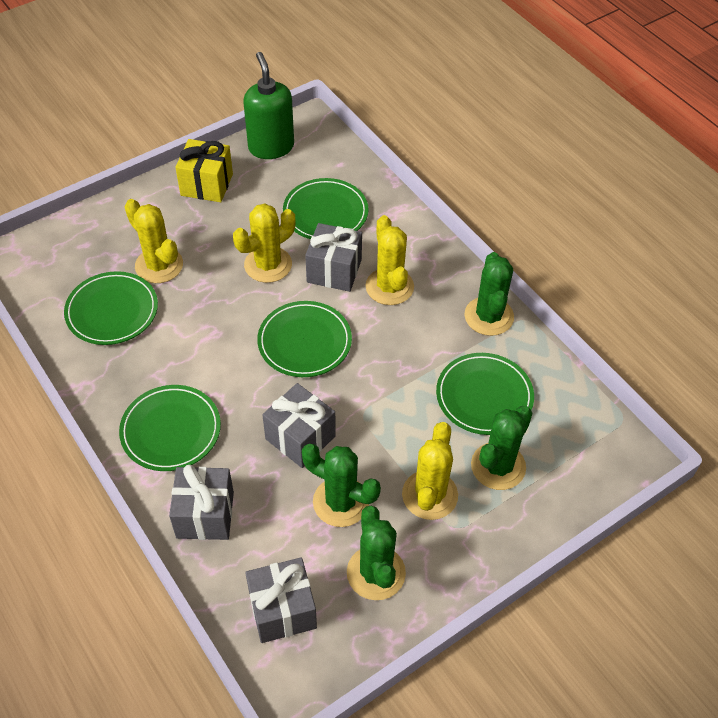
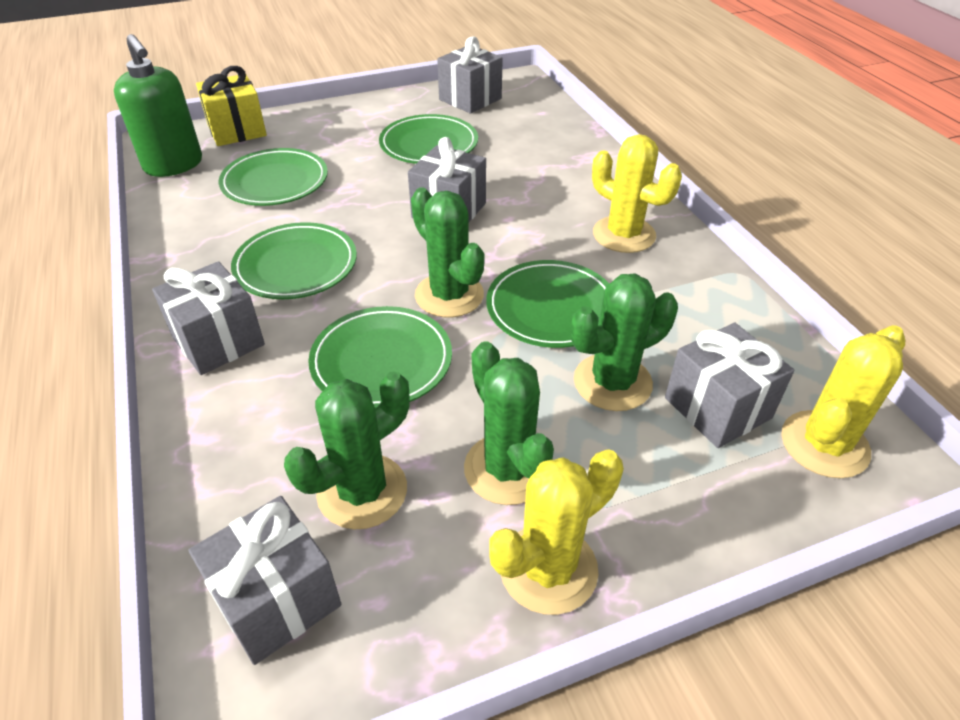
grey gift: 4 -> 5
yellow cactus: 4 -> 3

